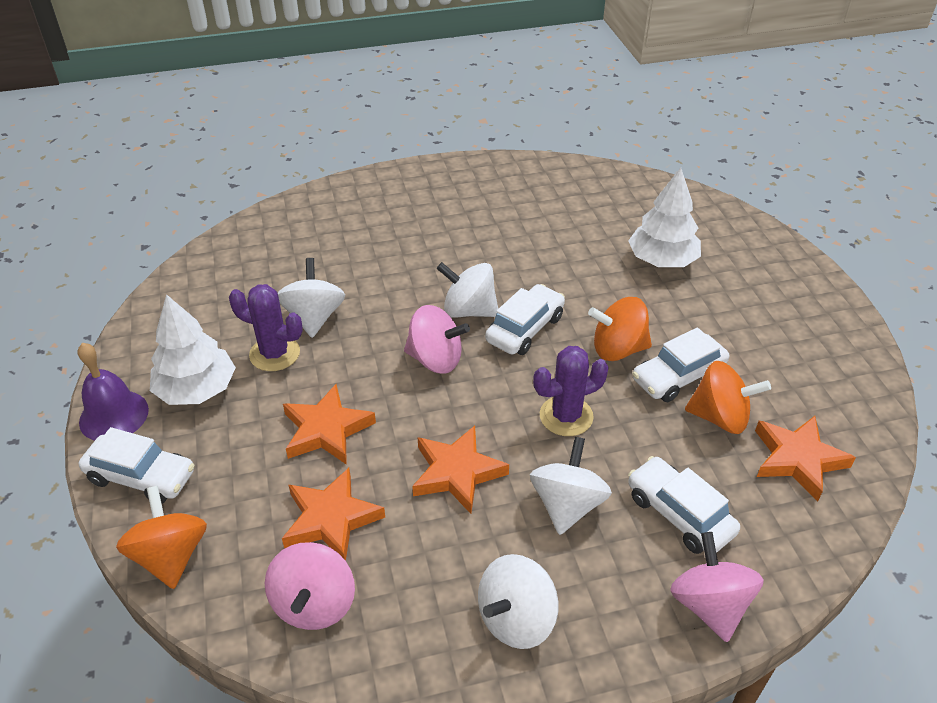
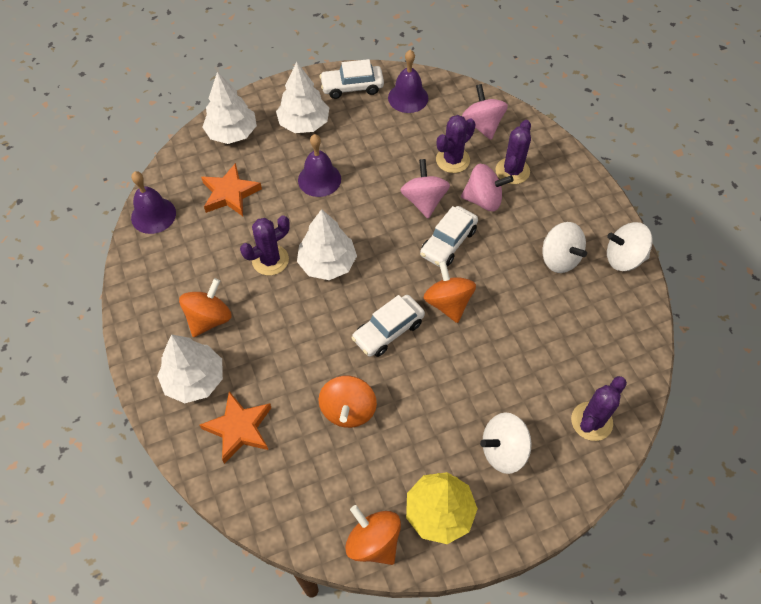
orange spinning top: 3 -> 4
orange star: 4 -> 2
purple bell: 1 -> 3
purple cactus: 2 -> 4
white car: 4 -> 3
white spinning top: 4 -> 3
white tree: 2 -> 4
yellow tree: 0 -> 1

